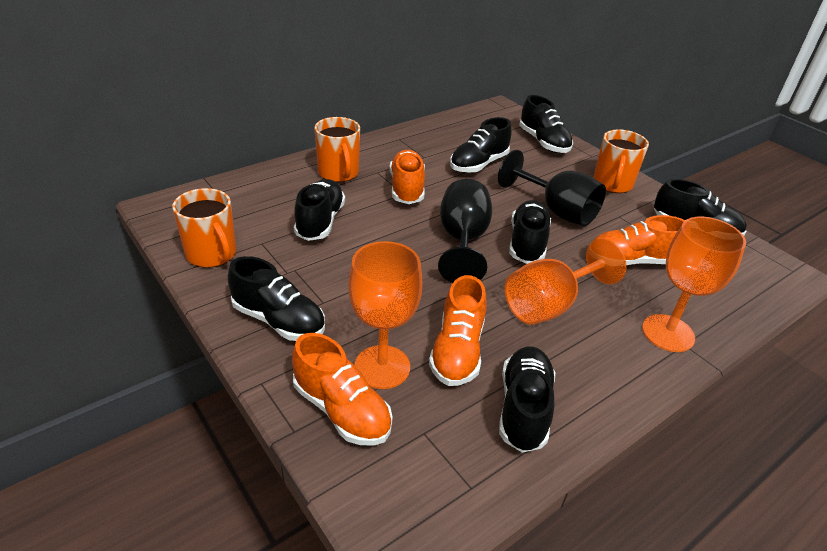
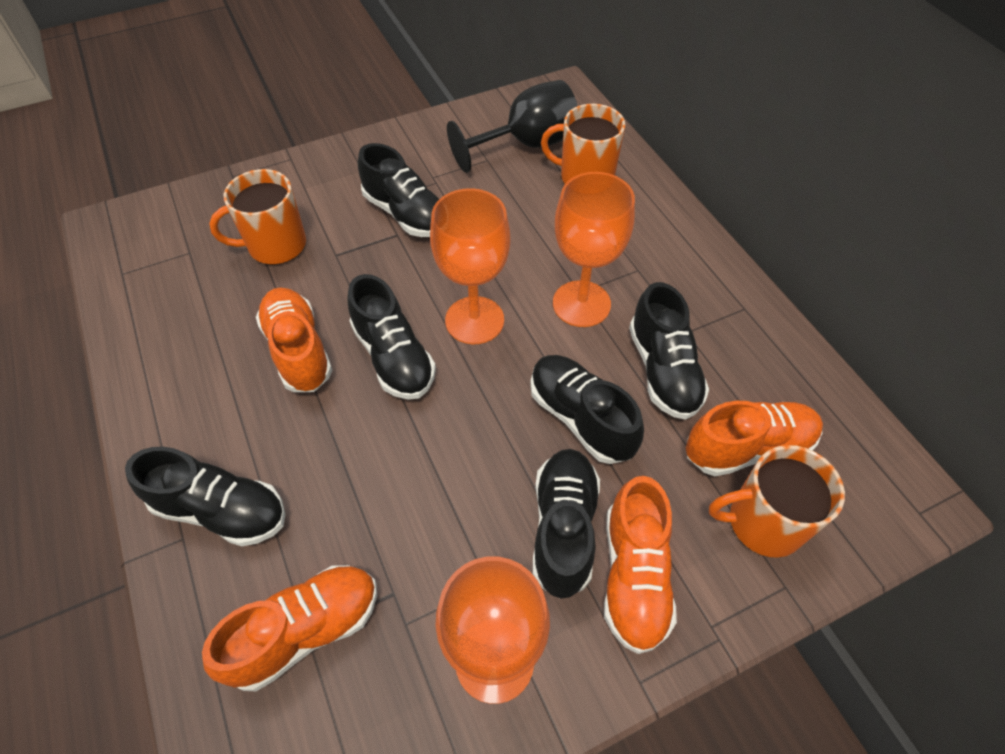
black goblet: 2 -> 1
black shoe: 7 -> 6

